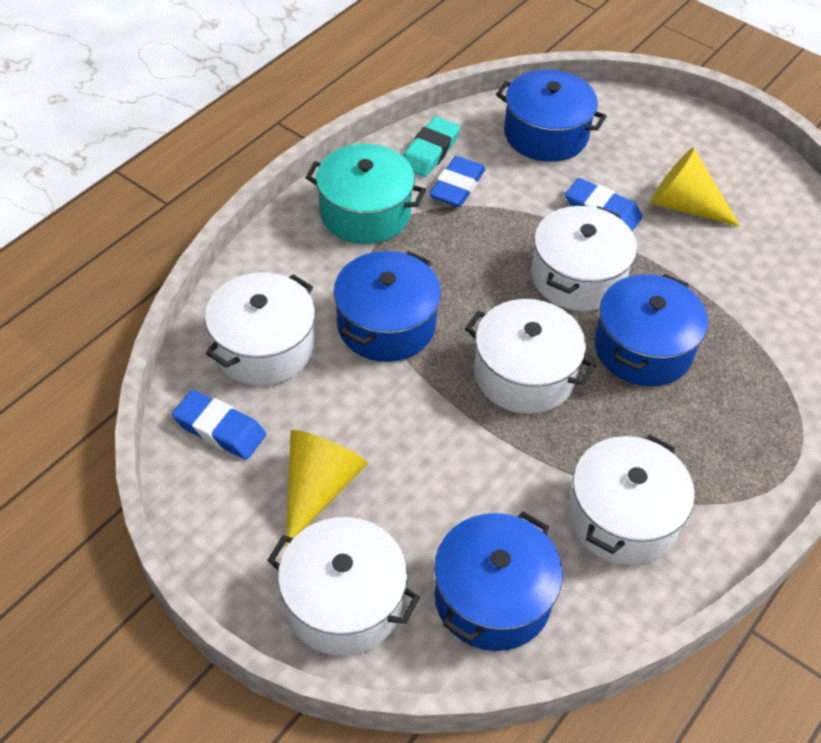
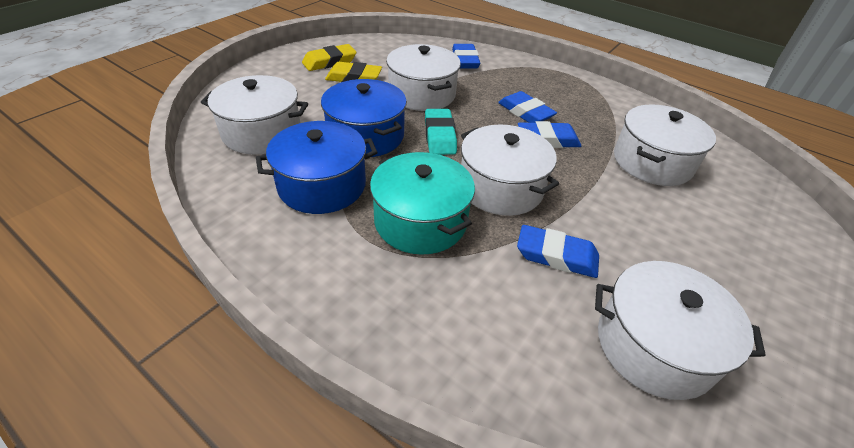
blue eraser: 3 -> 4
blue pot: 4 -> 2
yellow cone: 2 -> 0
yellow eraser: 0 -> 2

